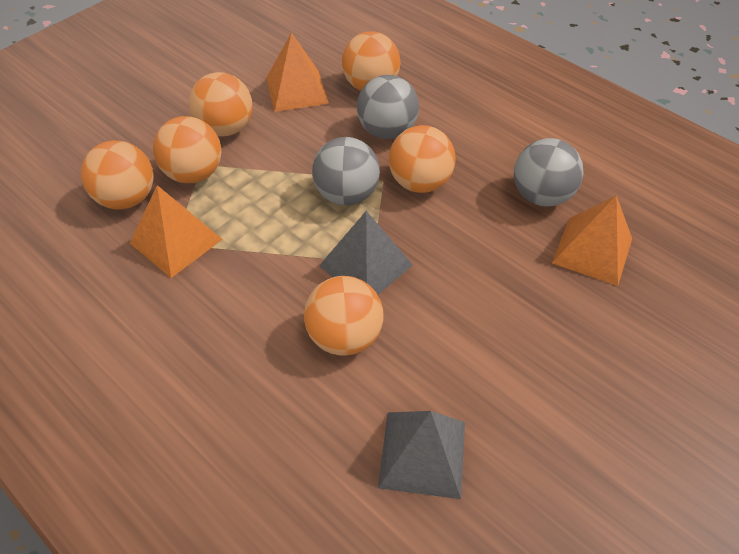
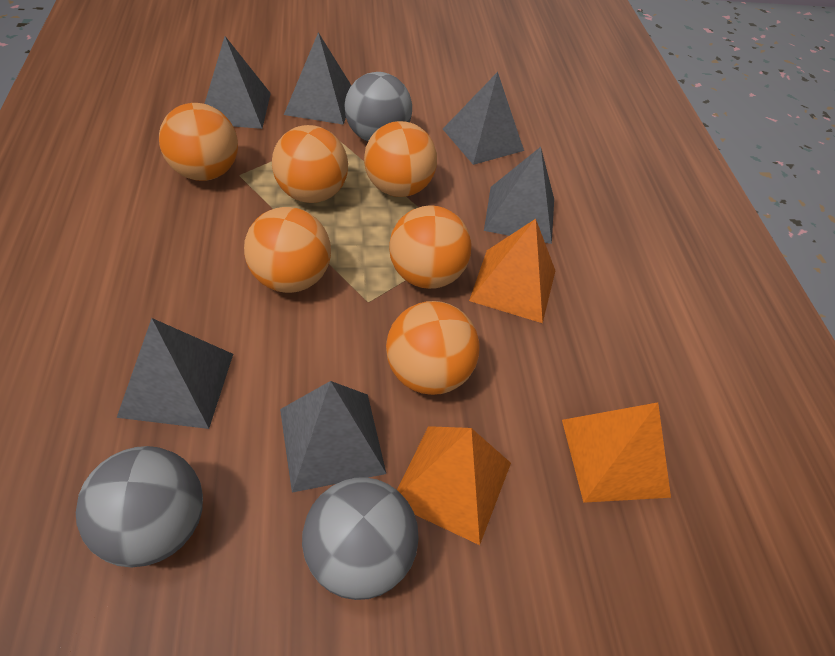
grey pyramid: 2 -> 6

